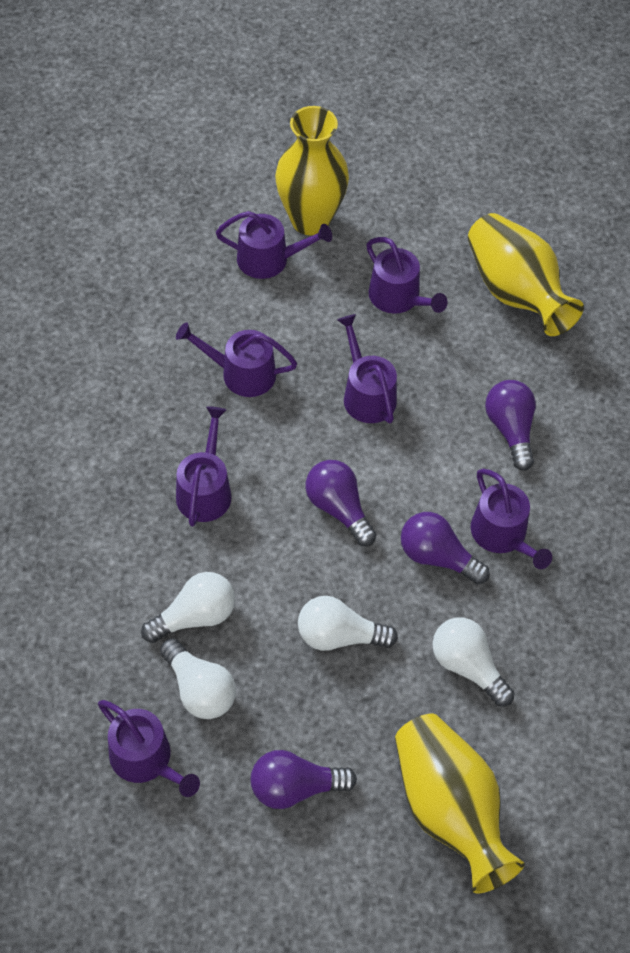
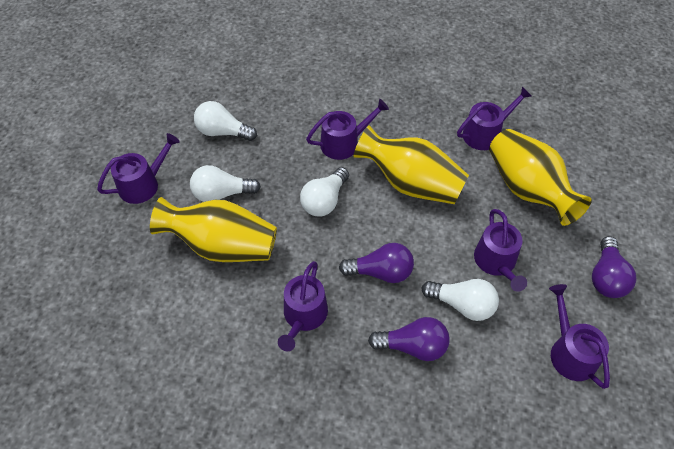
purple light bulb: 4 -> 3
purple watering can: 7 -> 6

